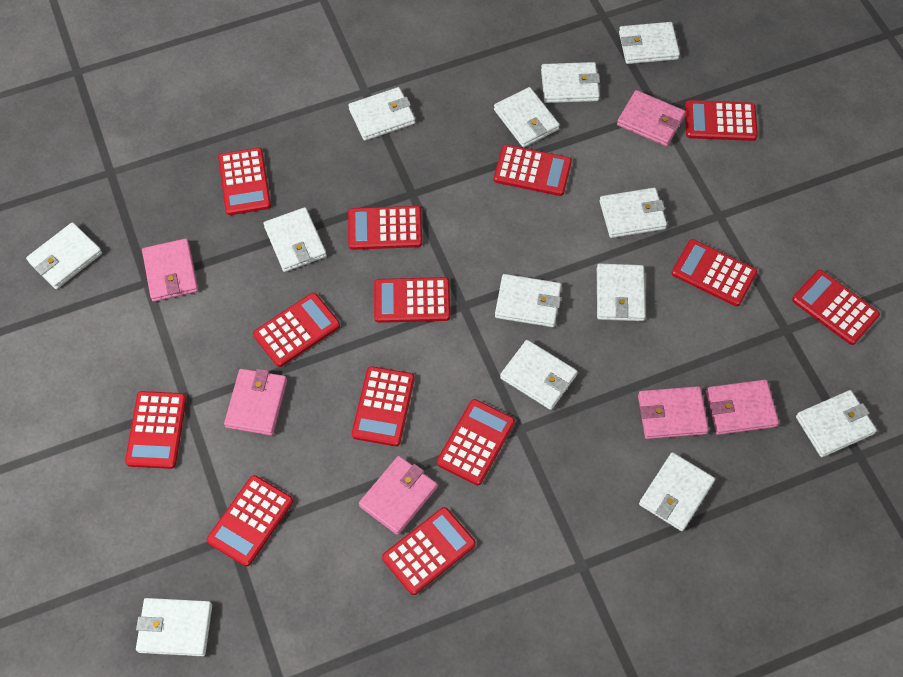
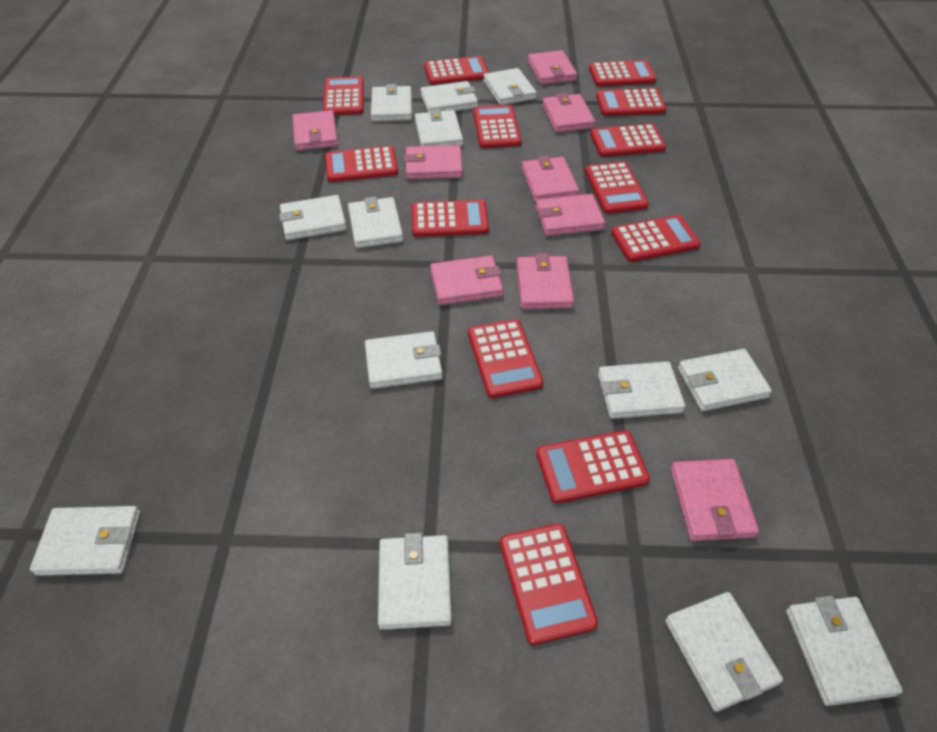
pink wallet: 6 -> 9

